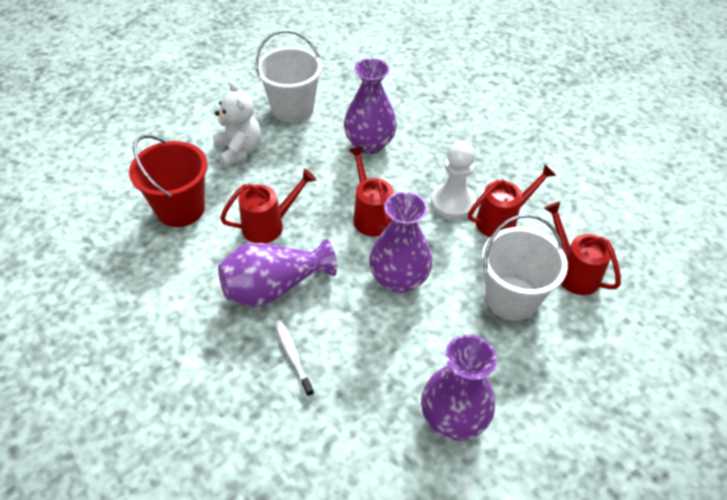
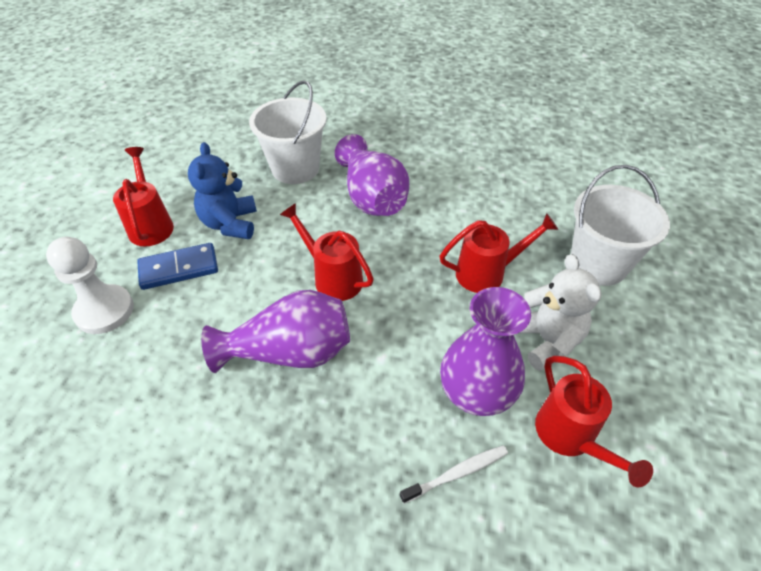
blue domino: 0 -> 1
blue teddy bear: 0 -> 1
purple vase: 4 -> 3
red bucket: 1 -> 0

